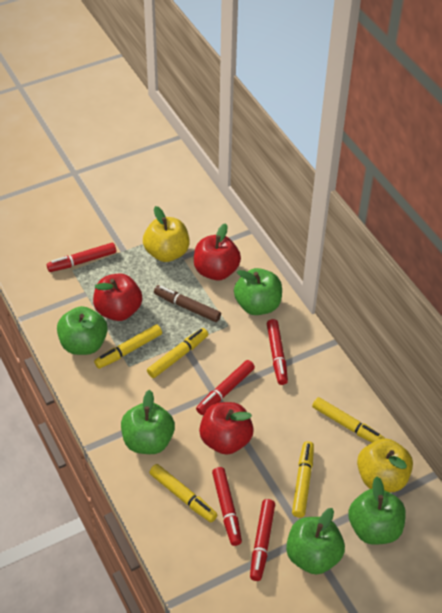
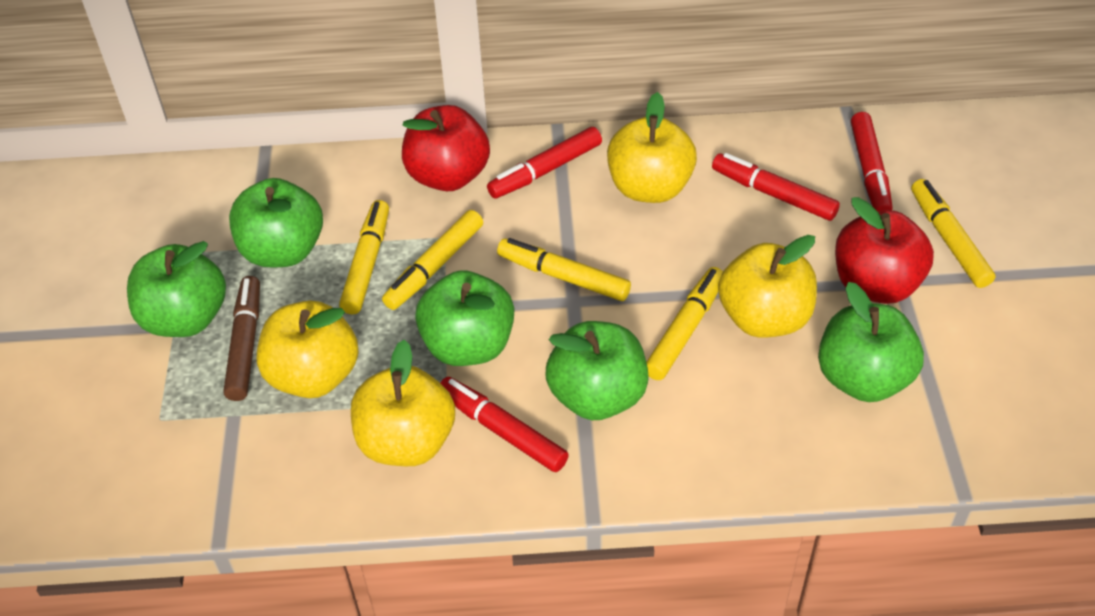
red apple: 3 -> 2
red marker: 5 -> 4
yellow apple: 2 -> 4

